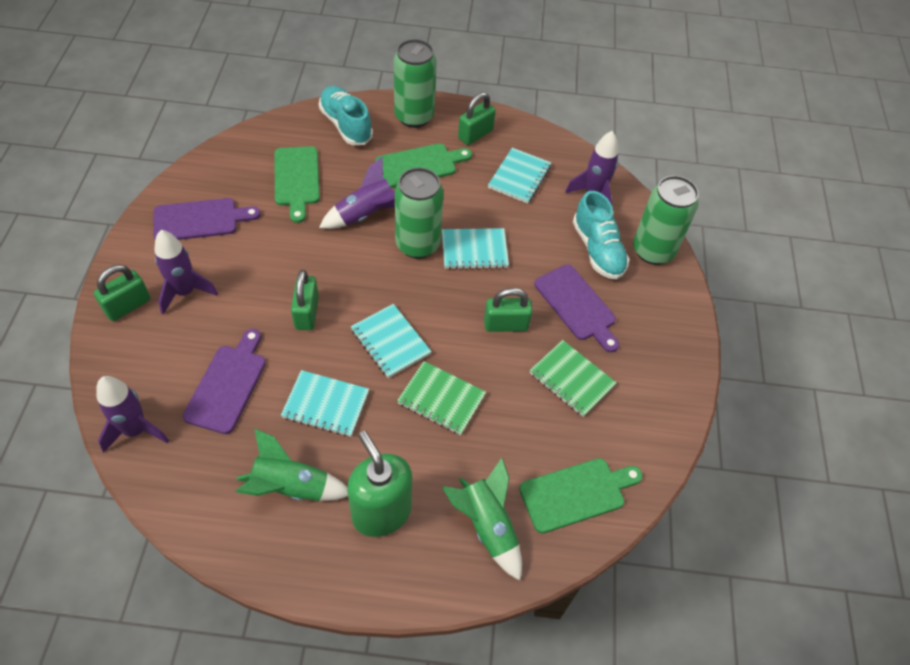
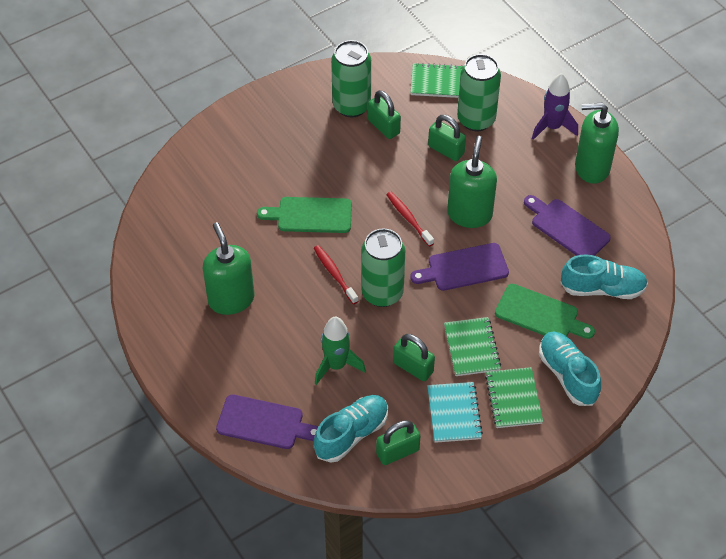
green cutting board: 3 -> 2
green notebook: 2 -> 3
green rocket: 2 -> 1
green soap dispenser: 1 -> 3
purple rocket: 4 -> 1
red toothbrush: 0 -> 2
turquoise notebook: 4 -> 1
turquoise shoe: 2 -> 3

